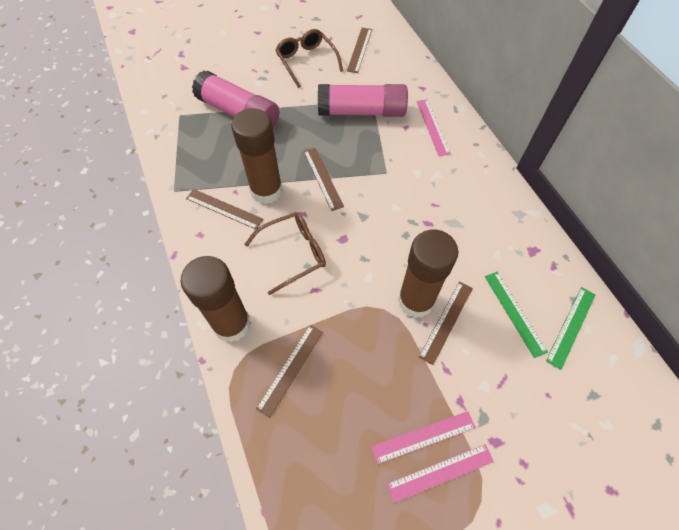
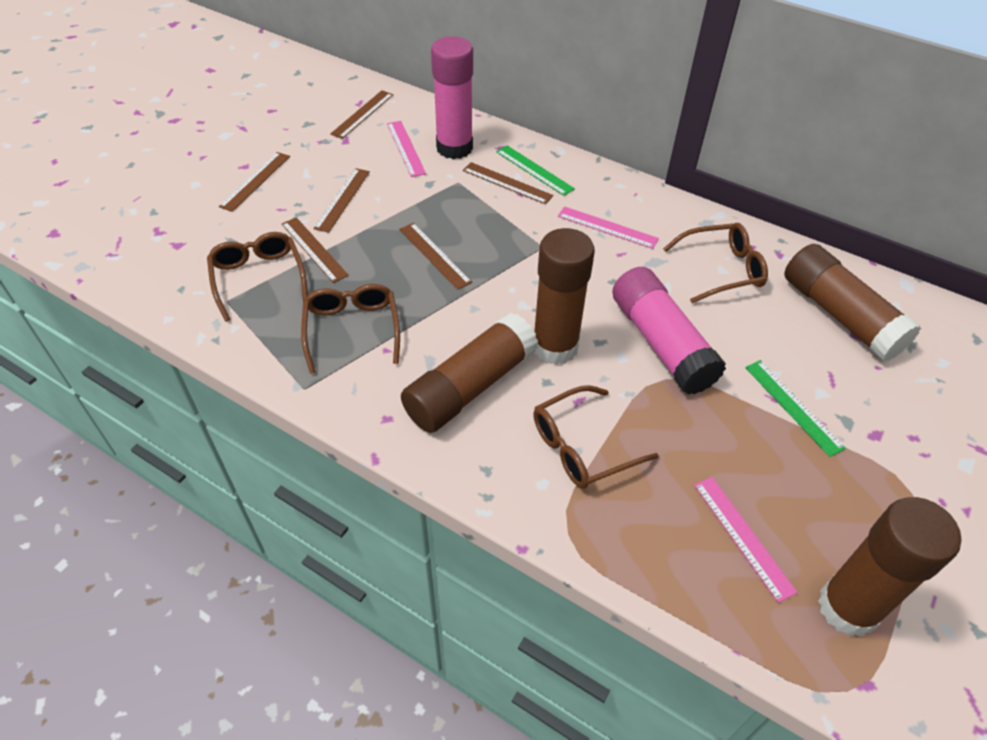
brown glasses: 2 -> 4
brown glue stick: 3 -> 4
brown ruler: 5 -> 6

